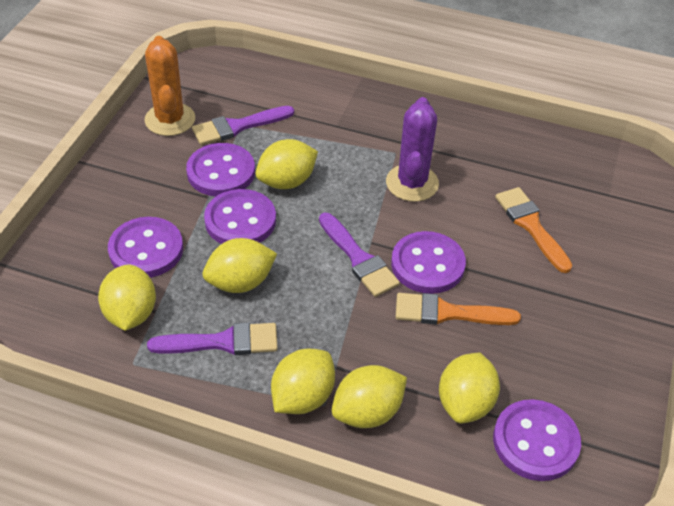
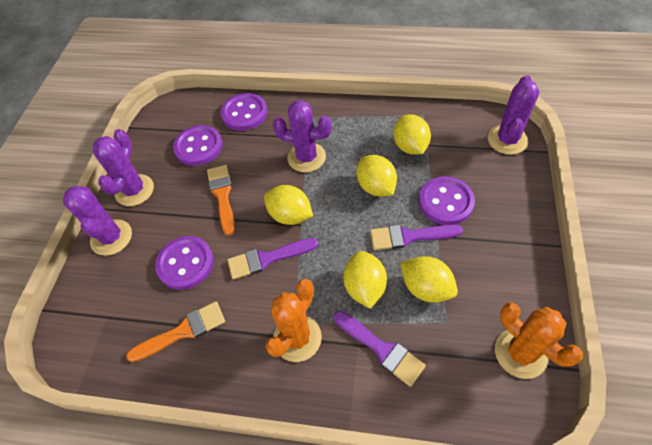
orange cactus: 1 -> 2
purple button: 5 -> 4
purple cactus: 1 -> 4
yellow lemon: 6 -> 5

